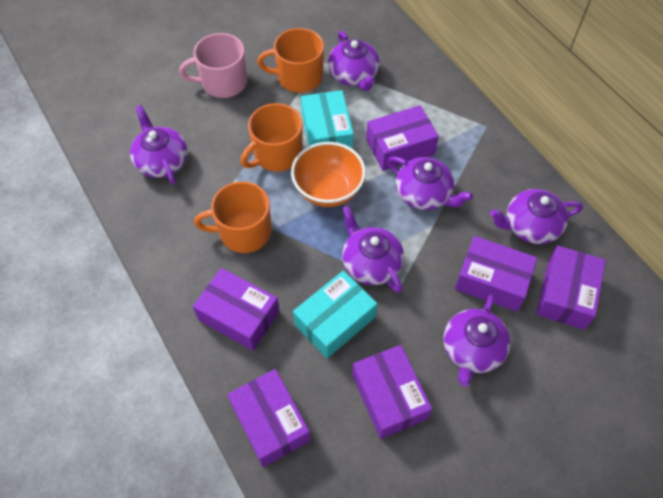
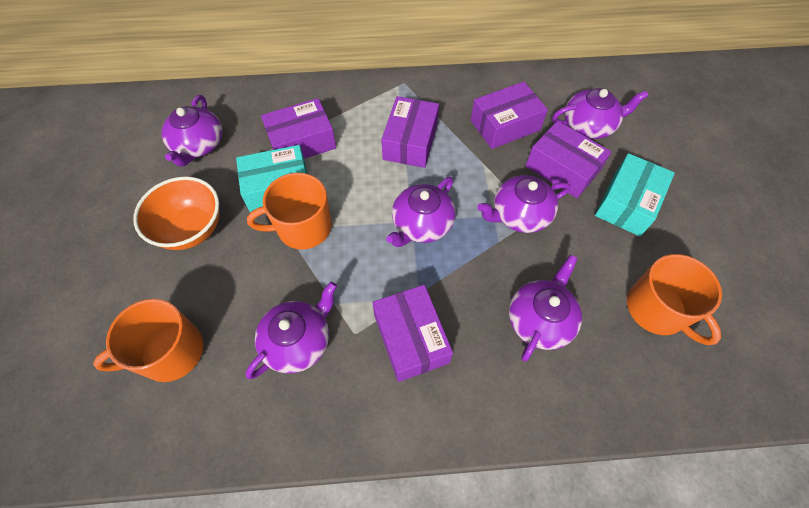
pink mug: 1 -> 0
purple box: 6 -> 5

